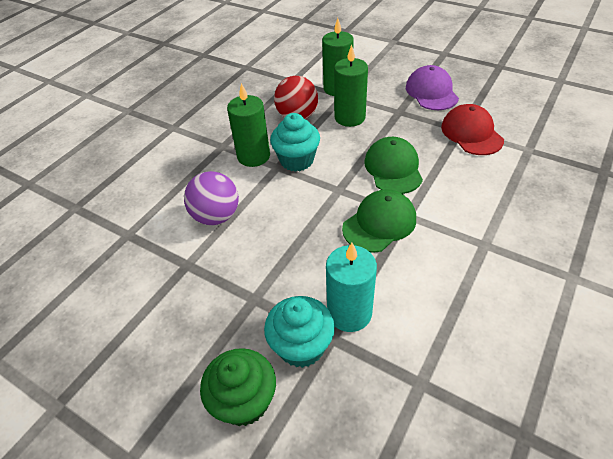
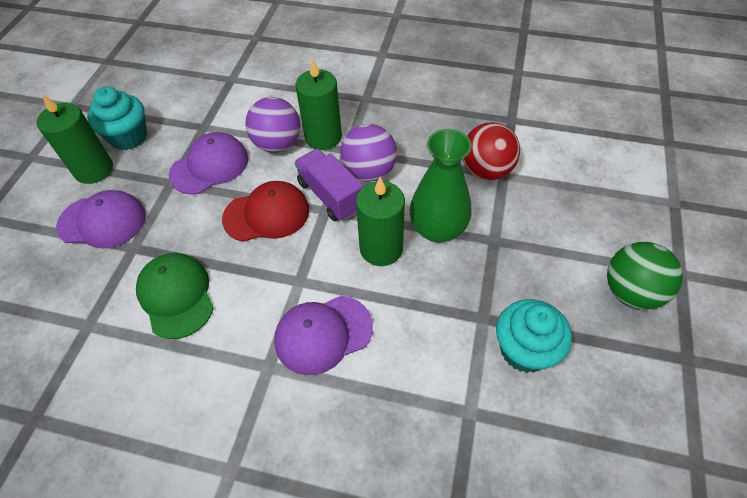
green ball: 0 -> 1
green cap: 2 -> 1
green cupcake: 1 -> 0
green vase: 0 -> 1
purple ball: 1 -> 2
purple cap: 1 -> 3
purple truck: 0 -> 1
turquoise candle: 1 -> 0

